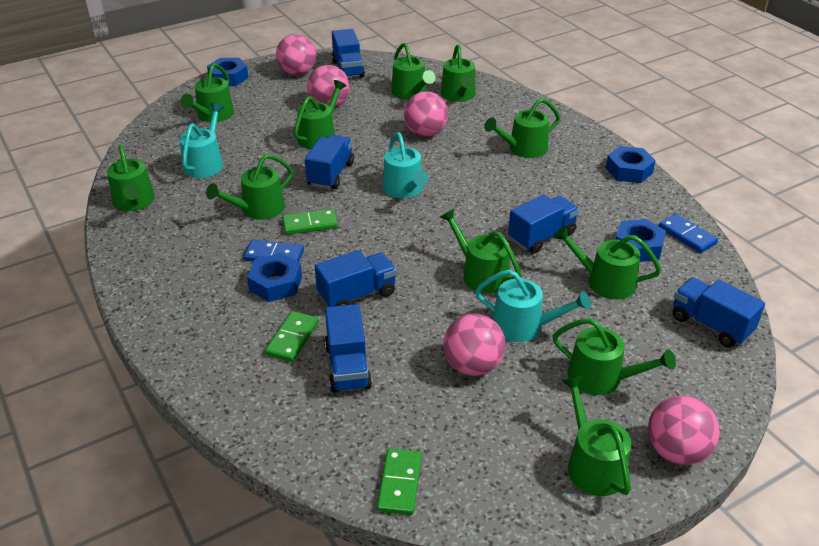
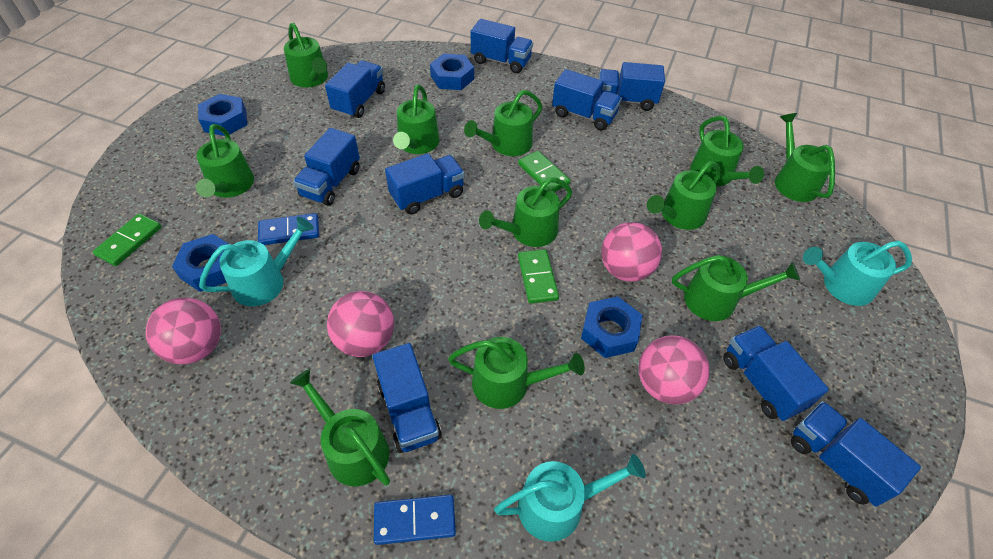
blue truck: 6 -> 9
pink ball: 5 -> 4

